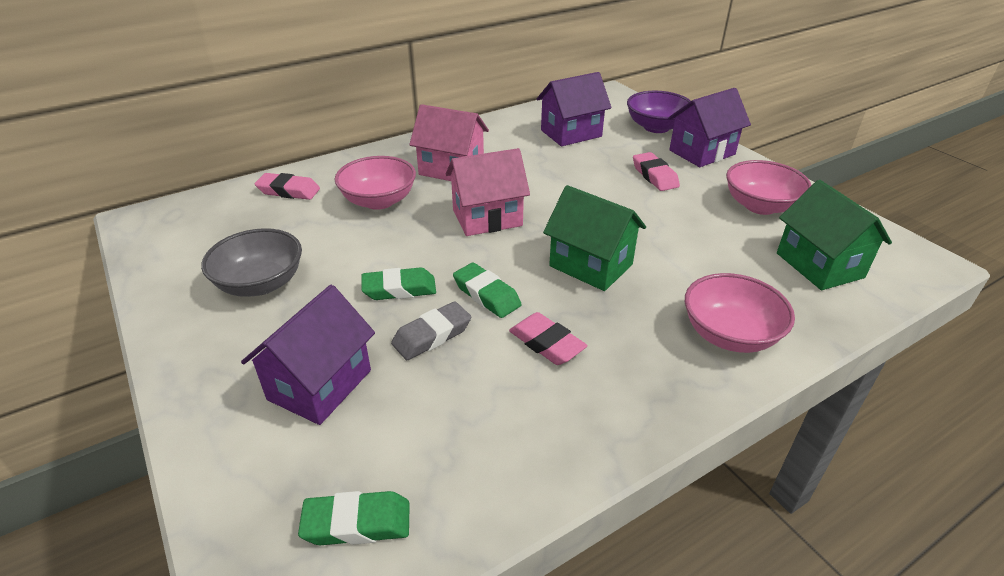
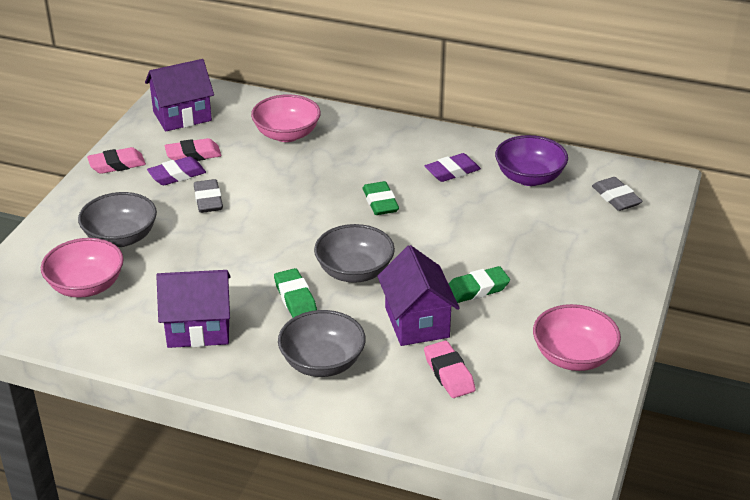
green house: 2 -> 0
grey bowl: 1 -> 3
grey eraser: 1 -> 2
pink house: 2 -> 0
purple eraser: 0 -> 2

